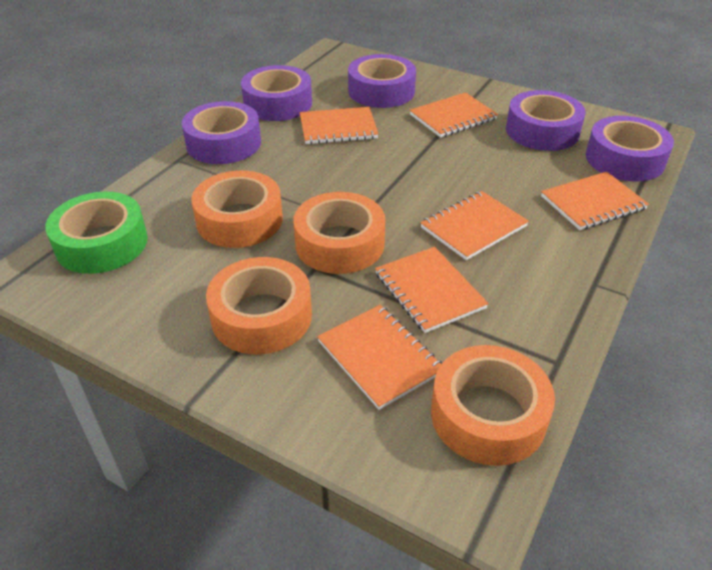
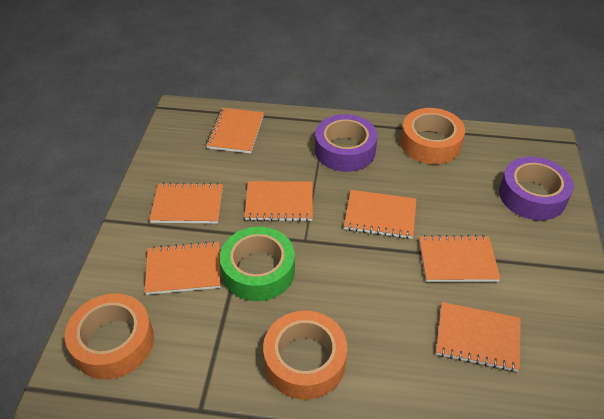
orange notebook: 6 -> 7
orange tape: 4 -> 3
purple tape: 5 -> 2

